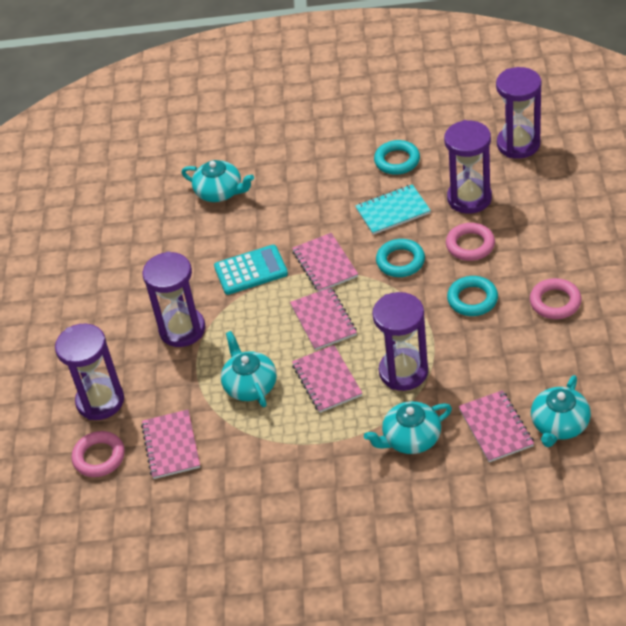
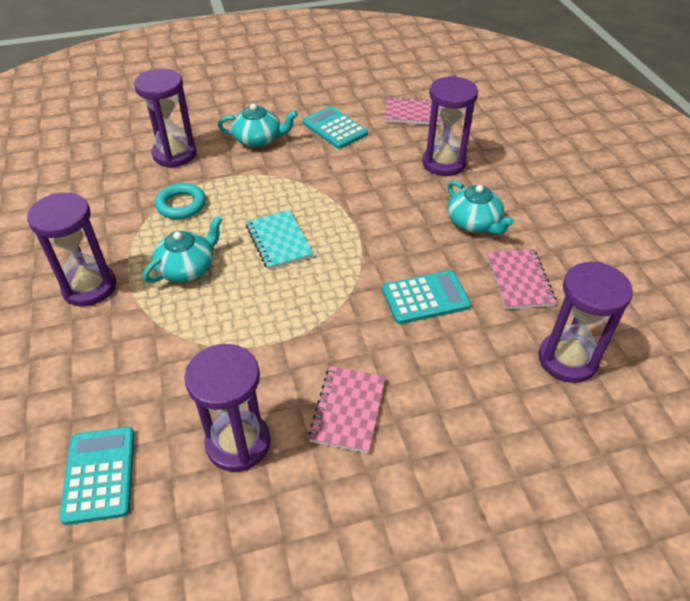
pink notebook: 5 -> 3
pink ring: 3 -> 0
turquoise calculator: 1 -> 3
turquoise ring: 3 -> 1
turquoise teapot: 4 -> 3

